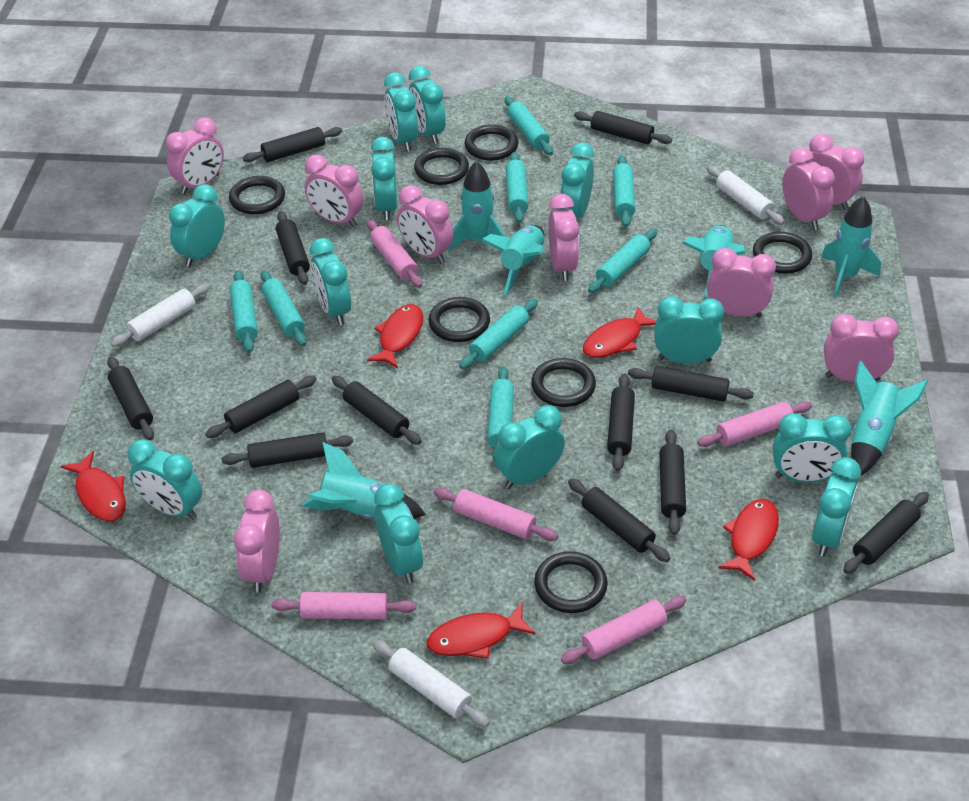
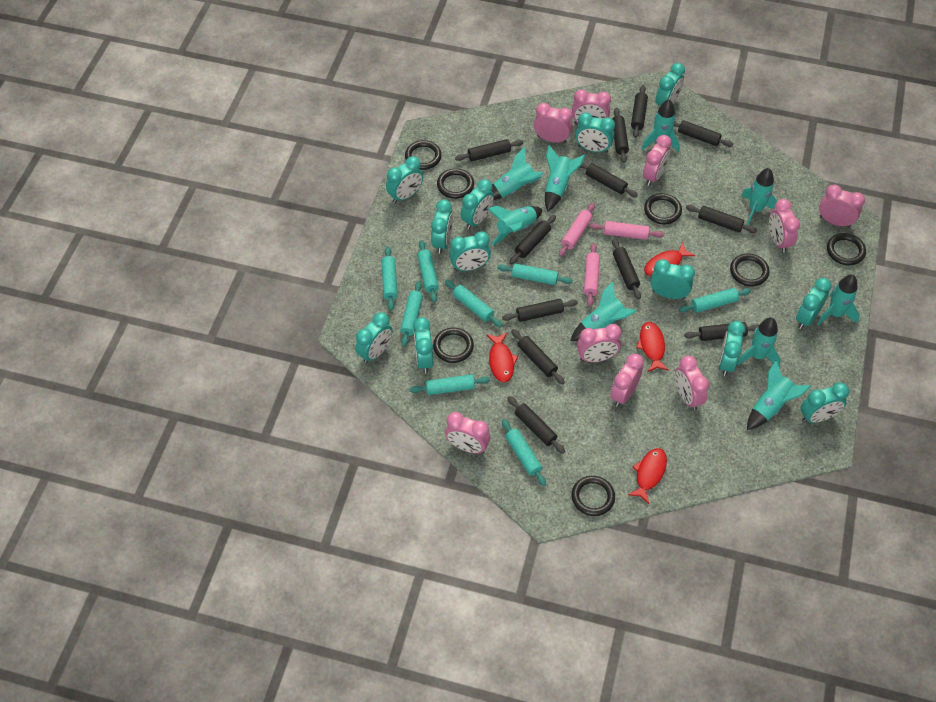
pink rolling pin: 5 -> 3
red fish: 5 -> 4
turquoise rocket: 6 -> 9
white rolling pin: 3 -> 0

